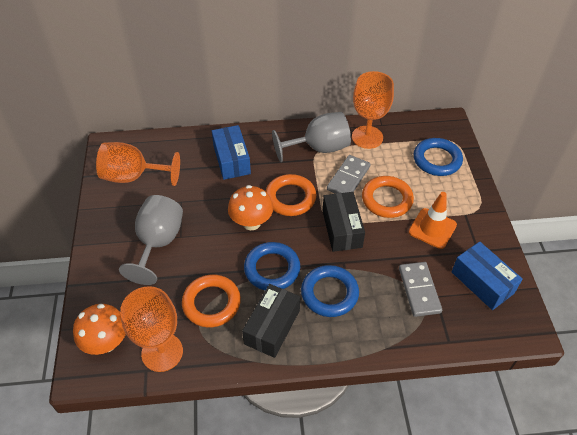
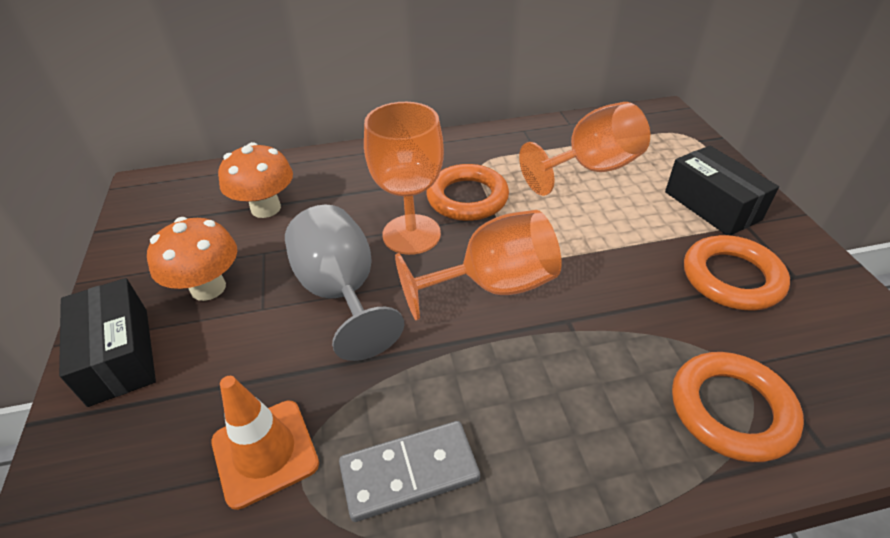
blue box: 2 -> 0
blue ring: 3 -> 0
grey domino: 2 -> 1
grey goblet: 2 -> 1

